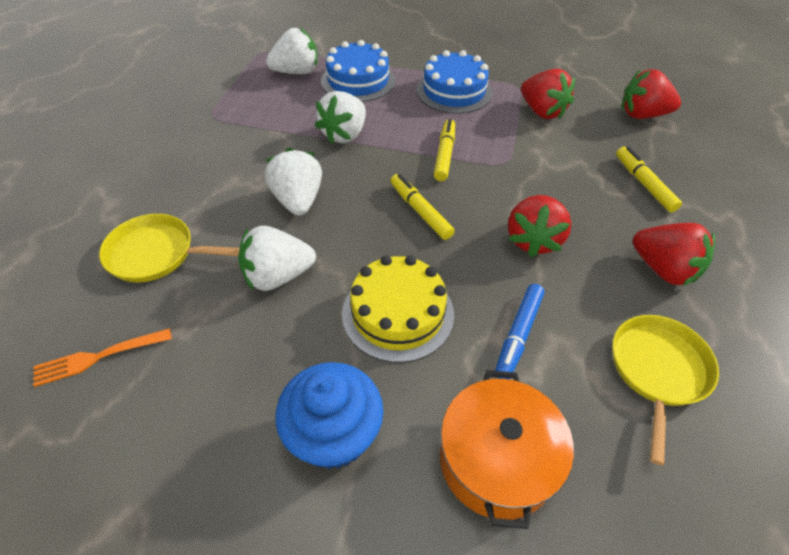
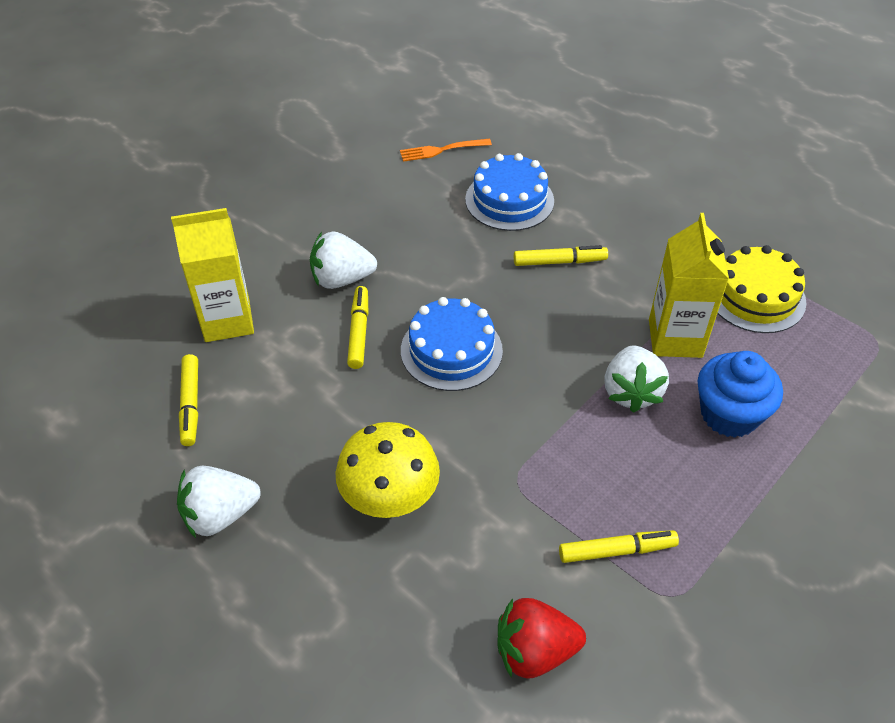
blue marker: 1 -> 0
orange pot: 1 -> 0
red strawberry: 4 -> 1
white strawberry: 4 -> 3
yellow carton: 0 -> 2
yellow marker: 3 -> 4
yellow mushroom: 0 -> 1
yellow pan: 2 -> 0

